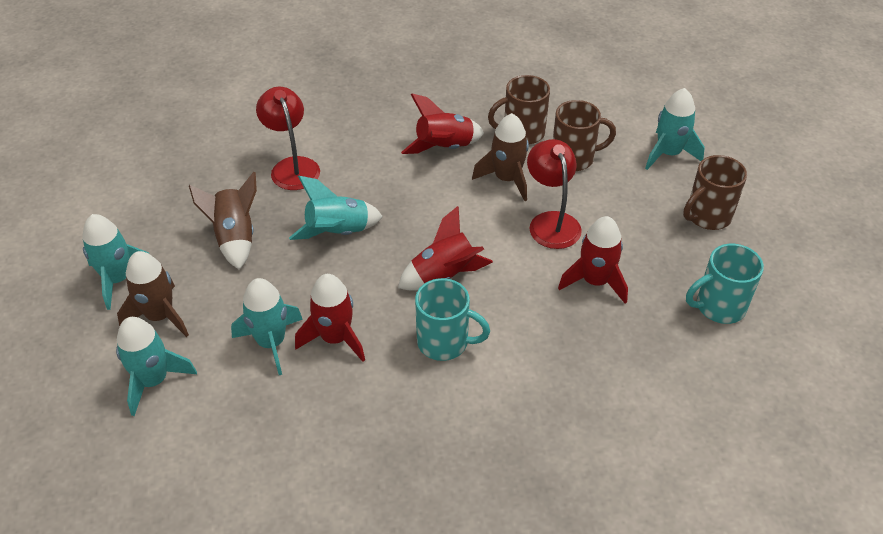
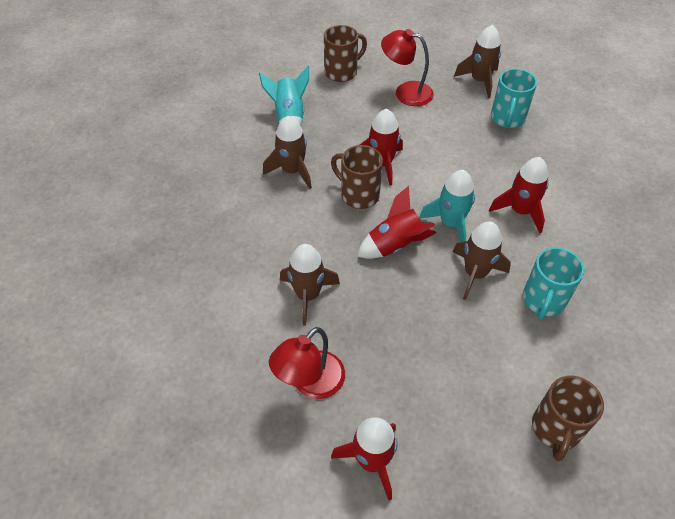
brown rocket: 3 -> 4
turquoise rocket: 5 -> 2

